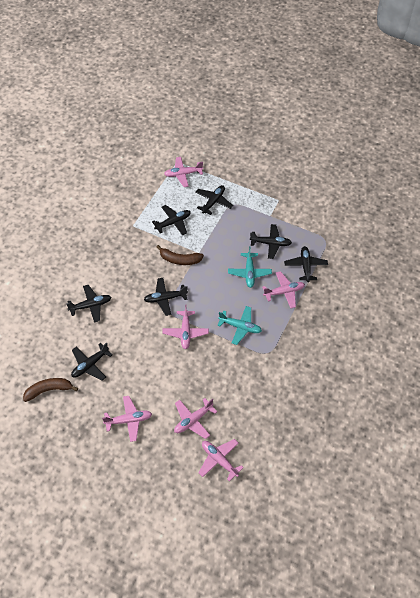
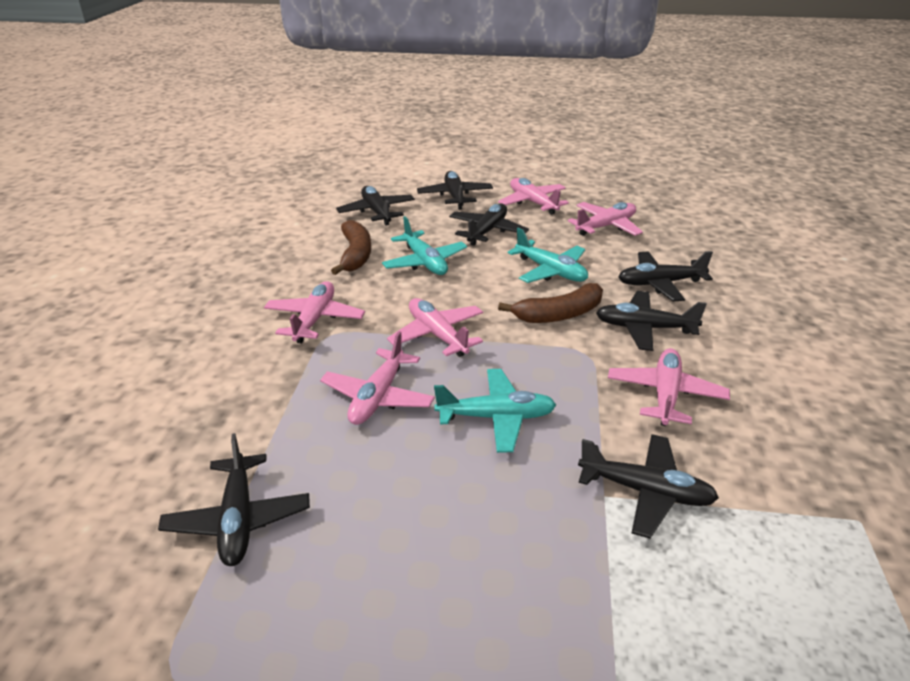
turquoise plane: 2 -> 3

